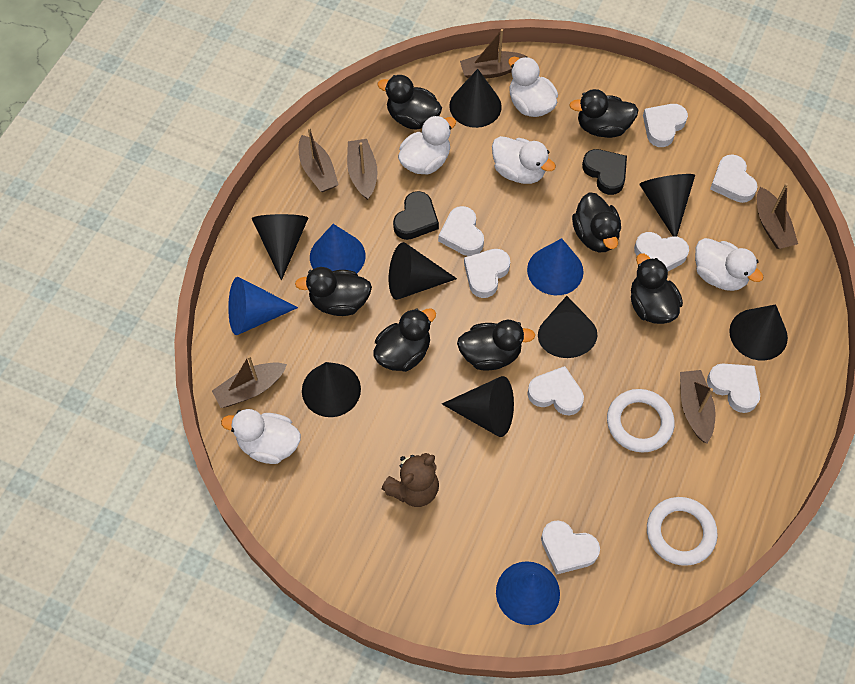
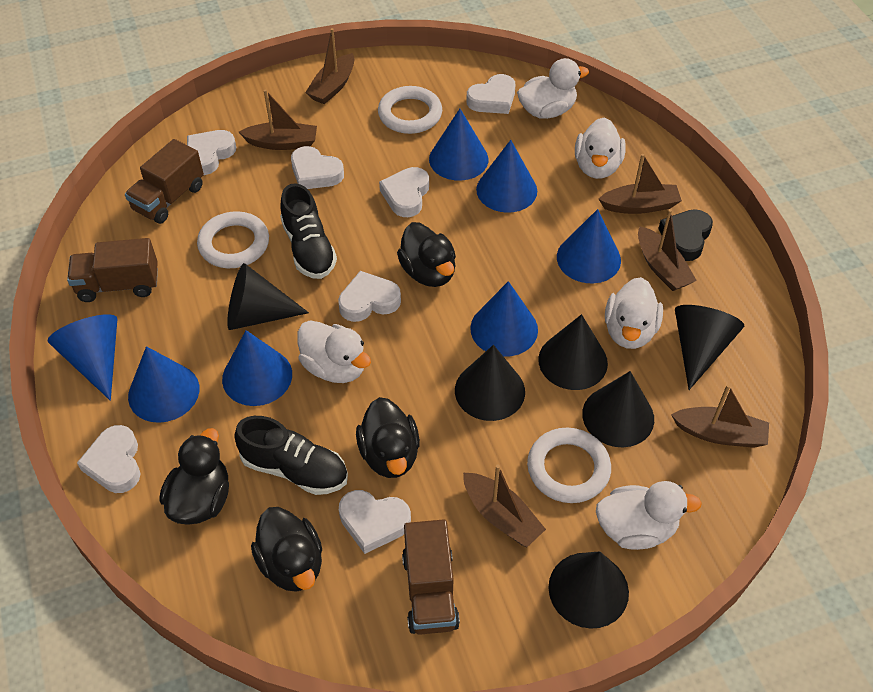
black cone: 8 -> 6
black duck: 7 -> 4
black heart: 2 -> 1
black shoe: 0 -> 2
blue cone: 4 -> 7
brown teddy bear: 1 -> 0
brown truck: 0 -> 3
white heart: 8 -> 7
white ring: 2 -> 3

